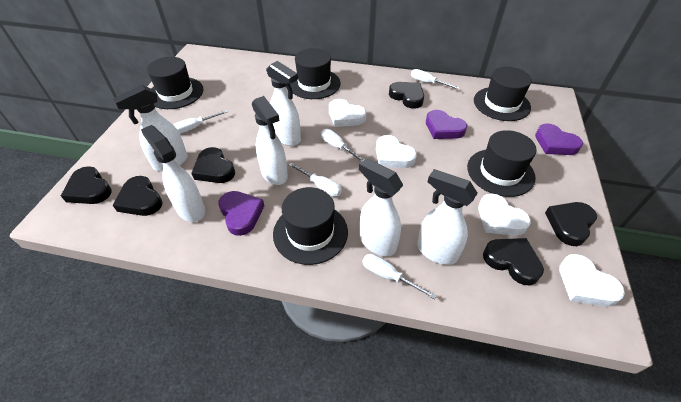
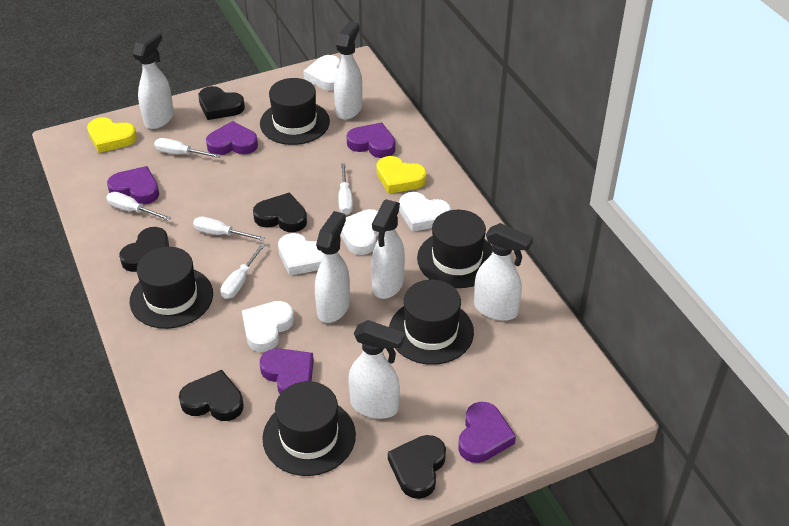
black heart: 6 -> 5
purple heart: 3 -> 5
white heart: 4 -> 5
yellow heart: 0 -> 2

